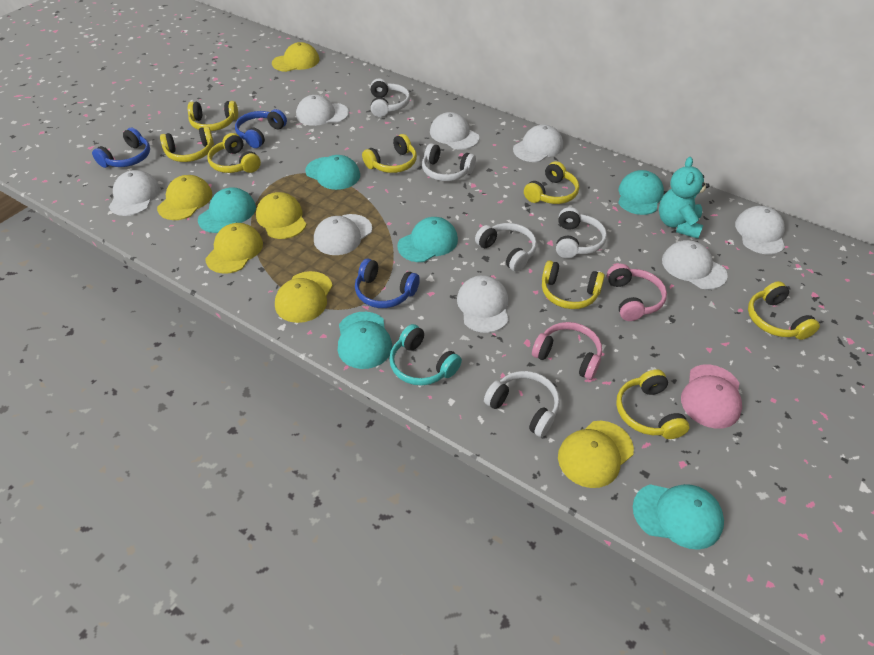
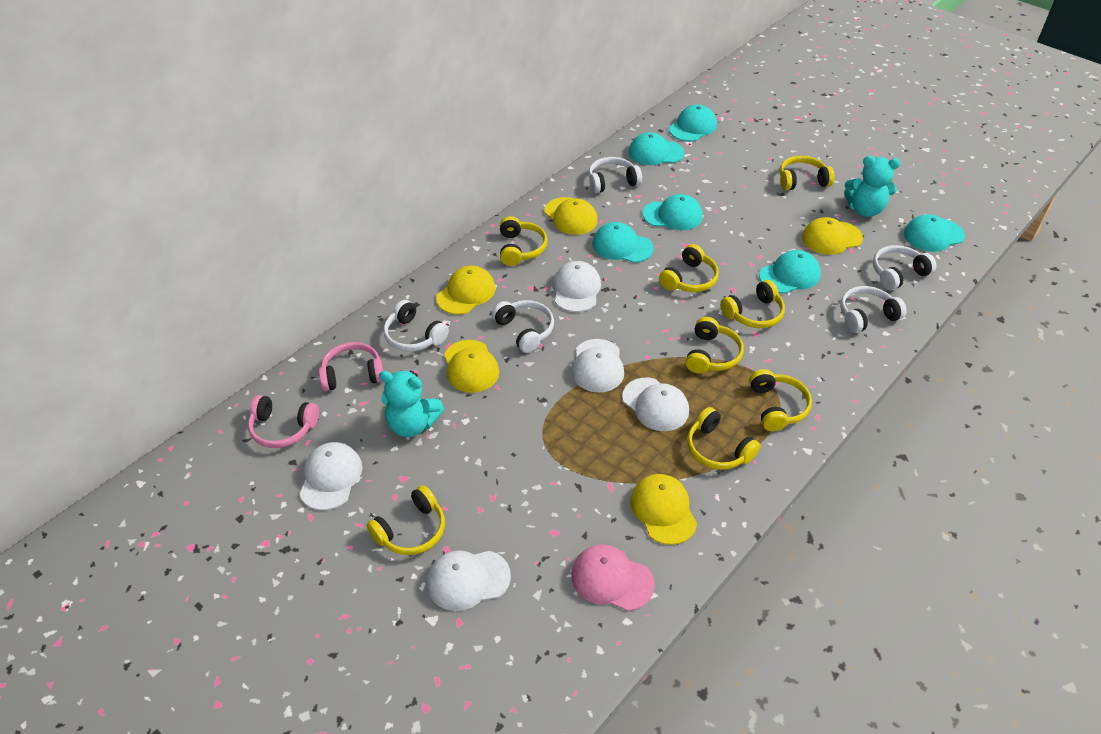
blue headphones: 3 -> 0
turquoise headphones: 1 -> 0
turquoise teddy bear: 1 -> 2
white cap: 8 -> 5
yellow cap: 6 -> 5

